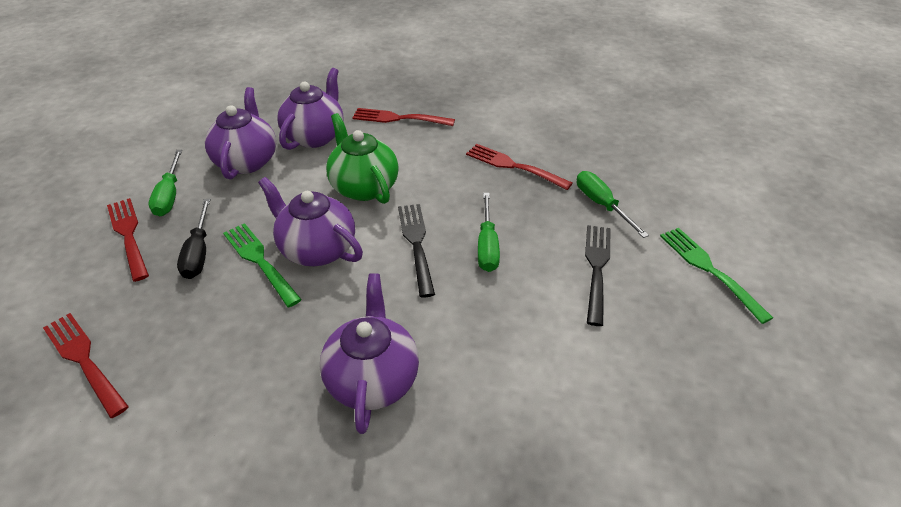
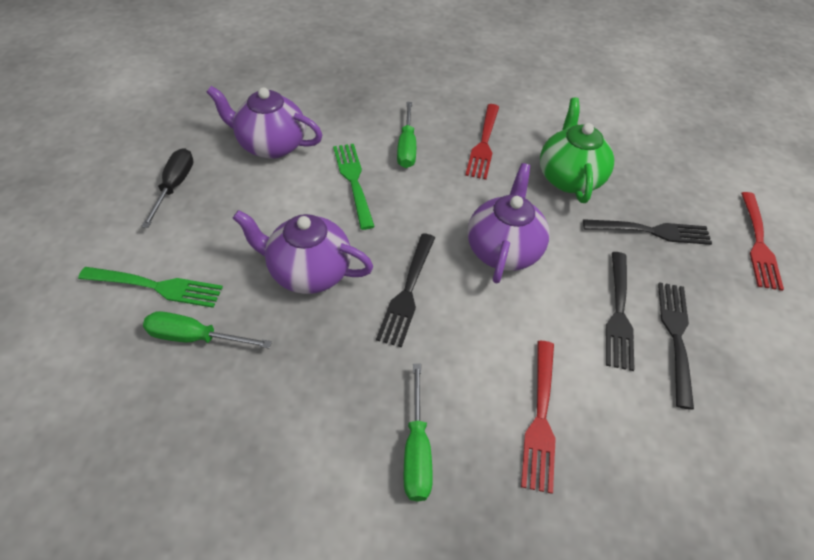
black fork: 2 -> 4
purple teapot: 4 -> 3
red fork: 4 -> 3

